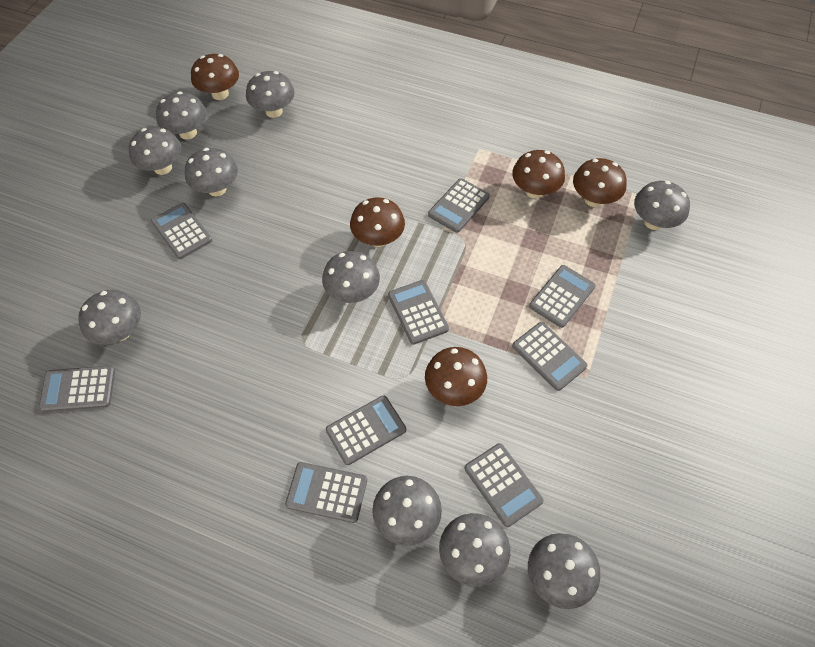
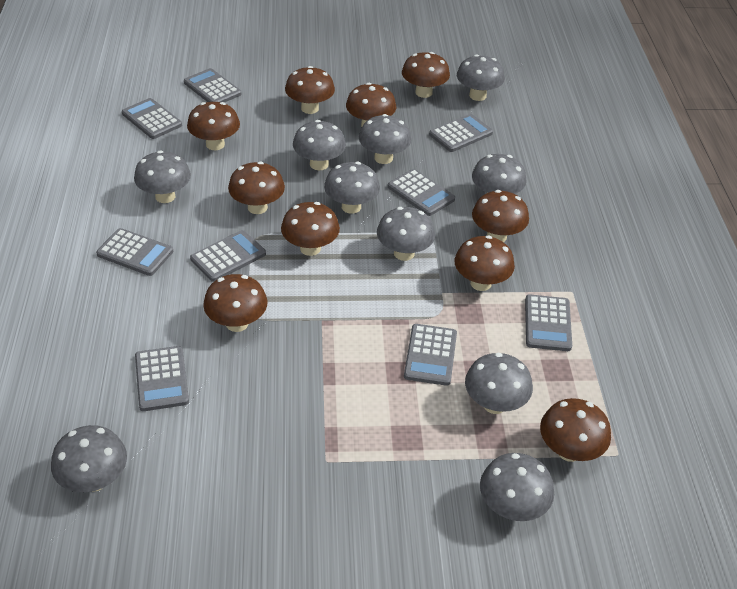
brown mushroom: 5 -> 10

